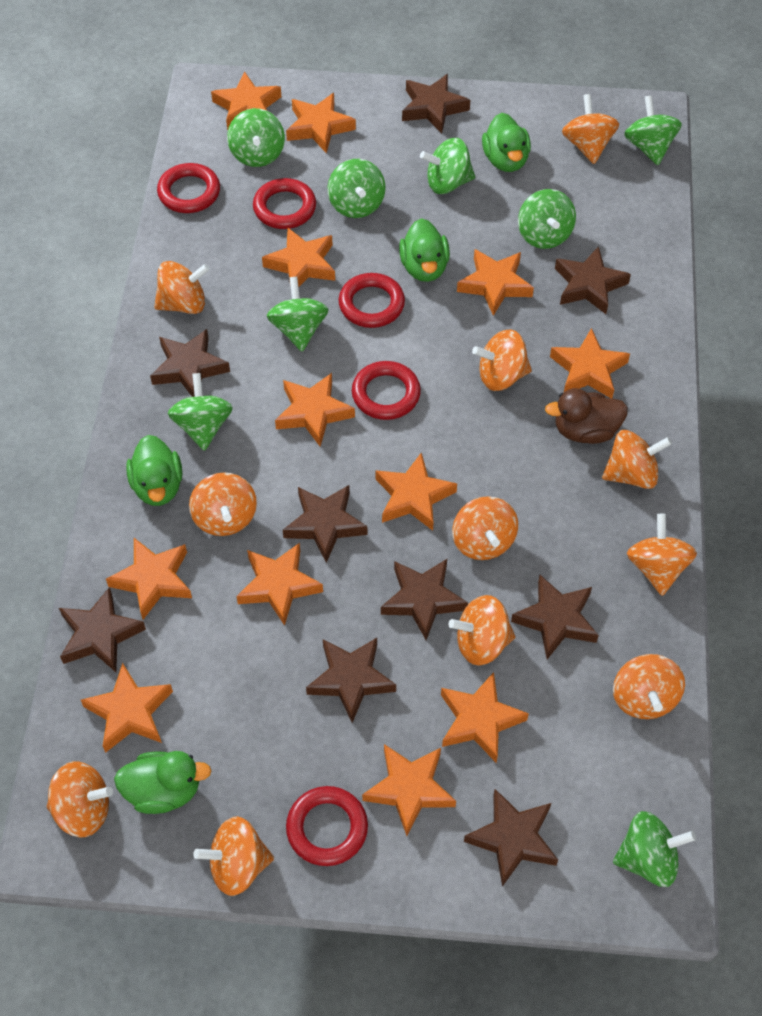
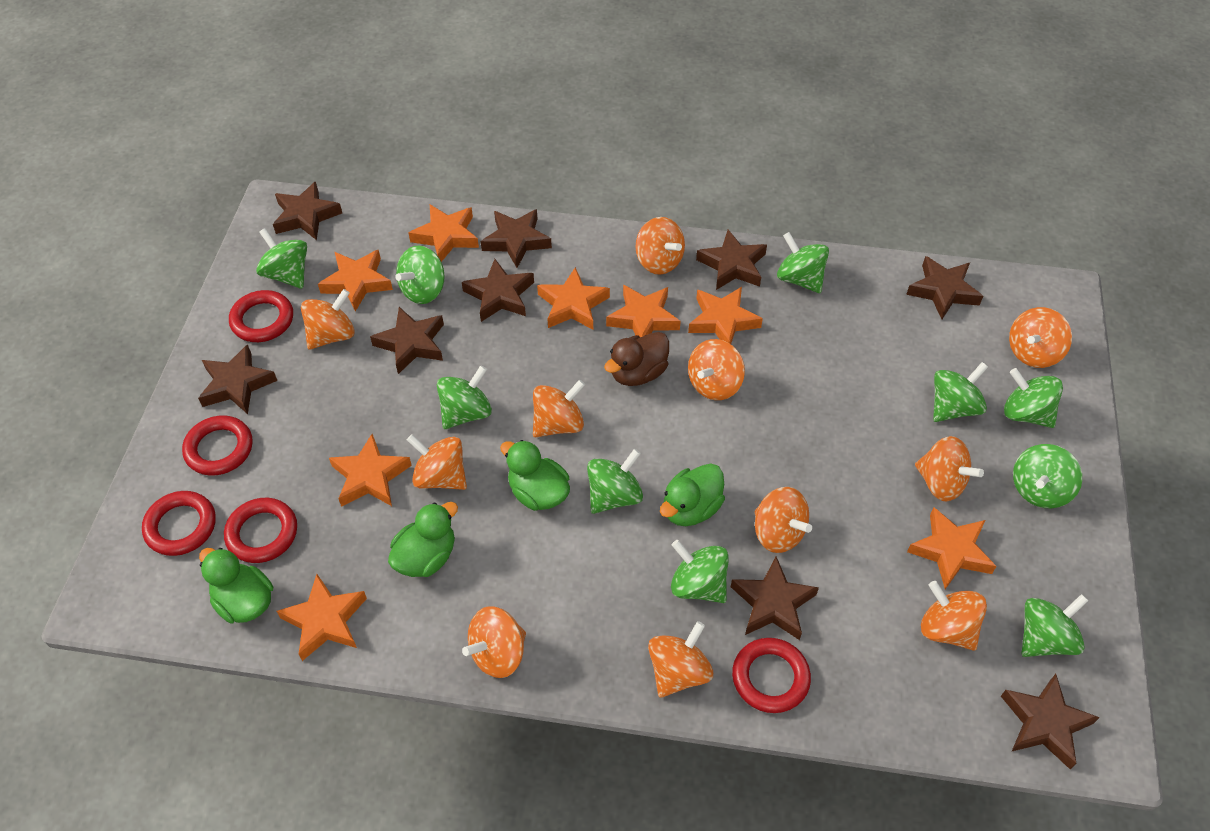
green spinning top: 8 -> 10
orange star: 12 -> 8

